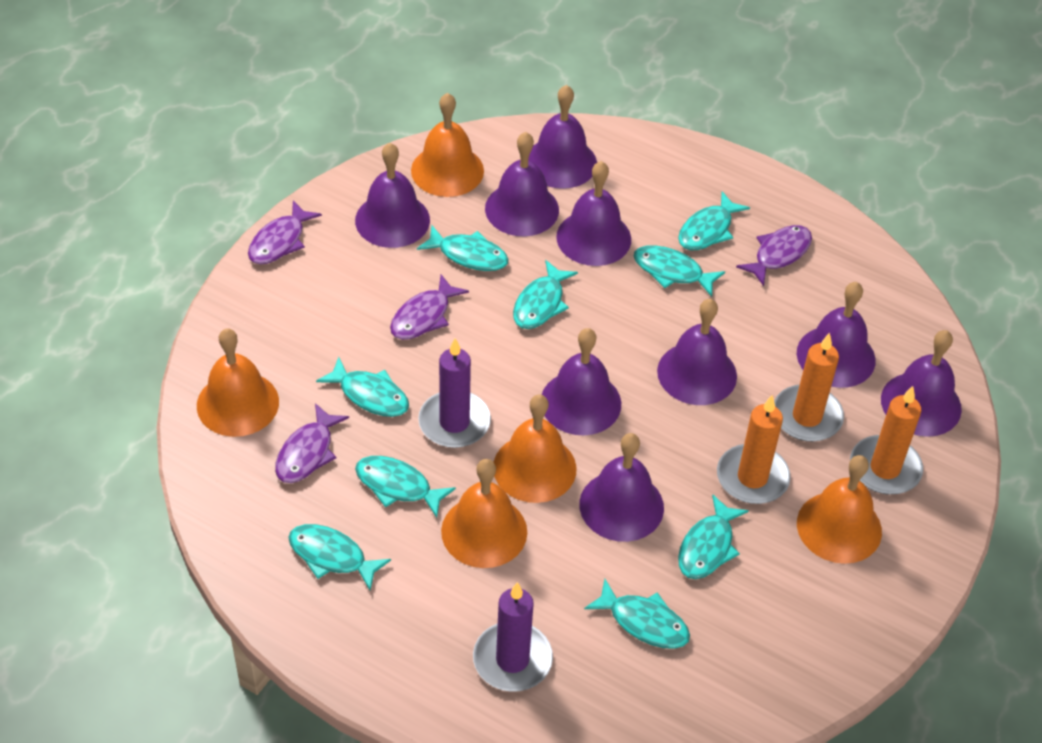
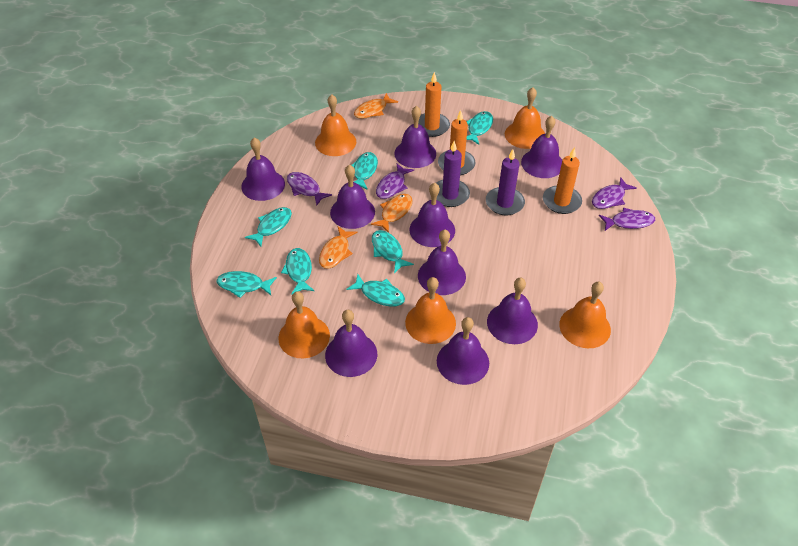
orange fish: 0 -> 3
turquoise fish: 9 -> 7

